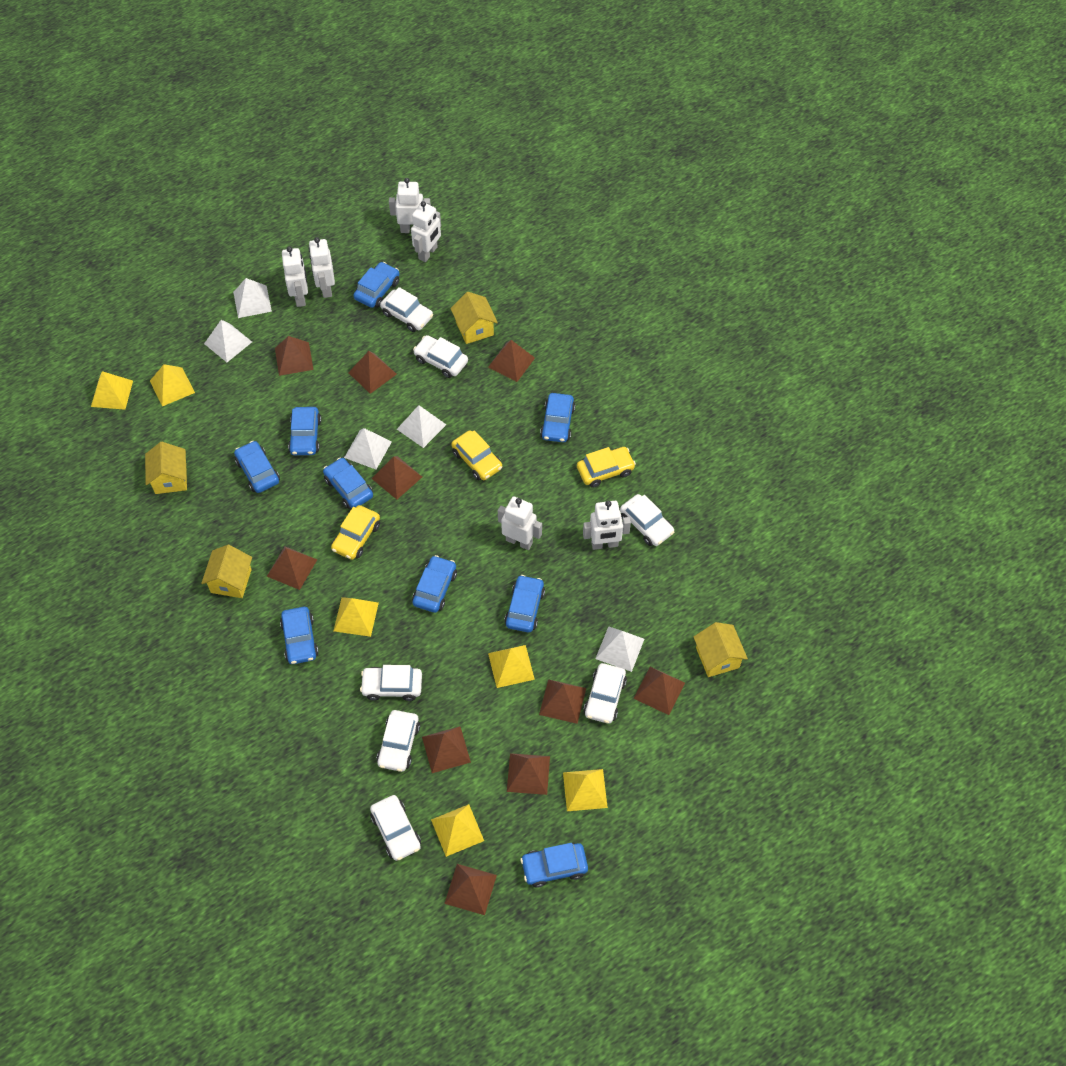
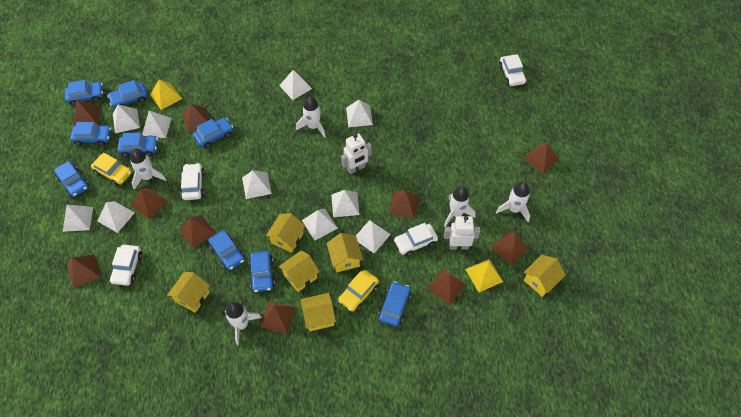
white car: 7 -> 4
white pyramid: 5 -> 10
white robot: 6 -> 2
white rocket: 0 -> 5
yellow car: 3 -> 2
yellow house: 4 -> 6
yellow pyramid: 6 -> 2

